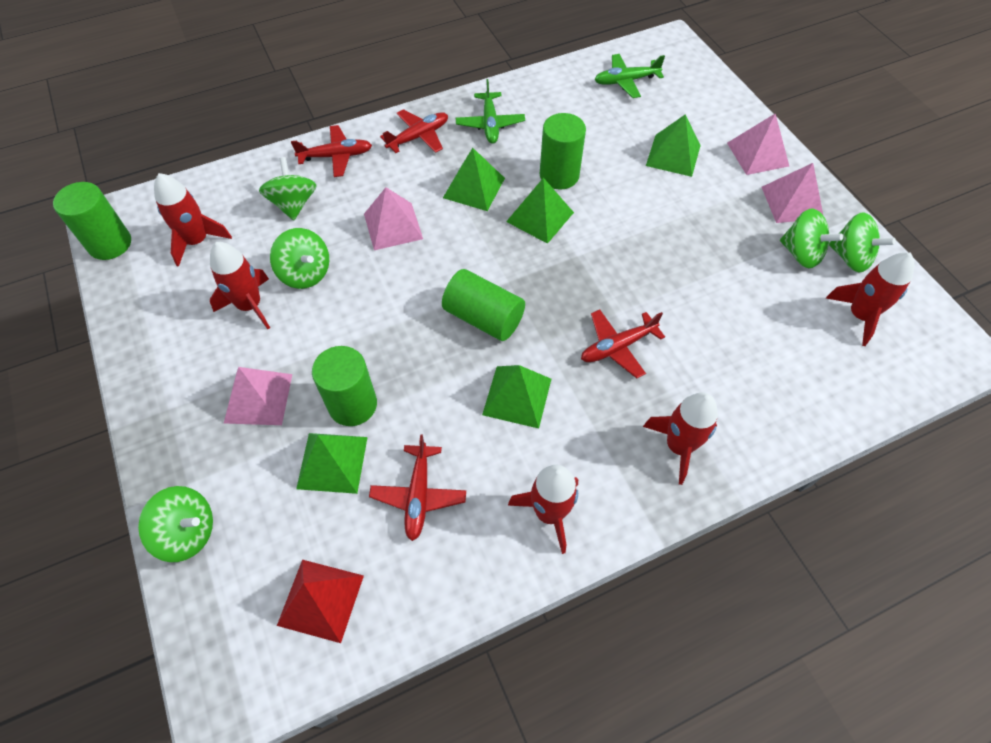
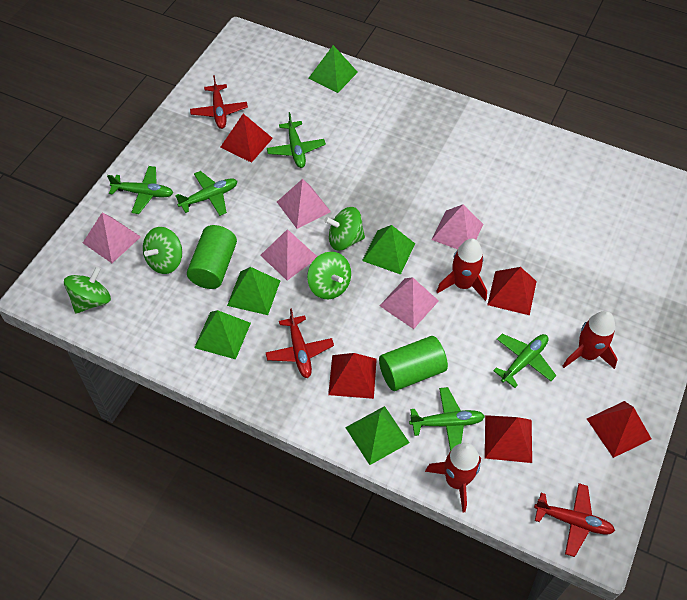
green cylinder: 4 -> 2
green plane: 2 -> 5
green spinning top: 5 -> 4
pink pyramid: 4 -> 5
red plane: 4 -> 3
red pyramid: 1 -> 5
red rocket: 5 -> 3

